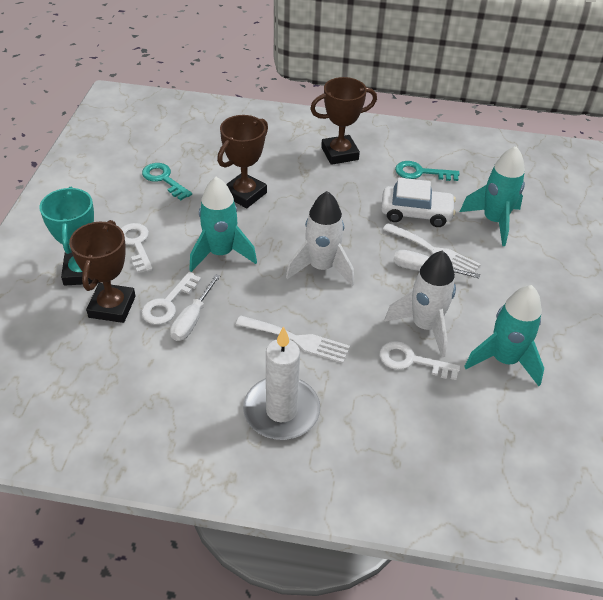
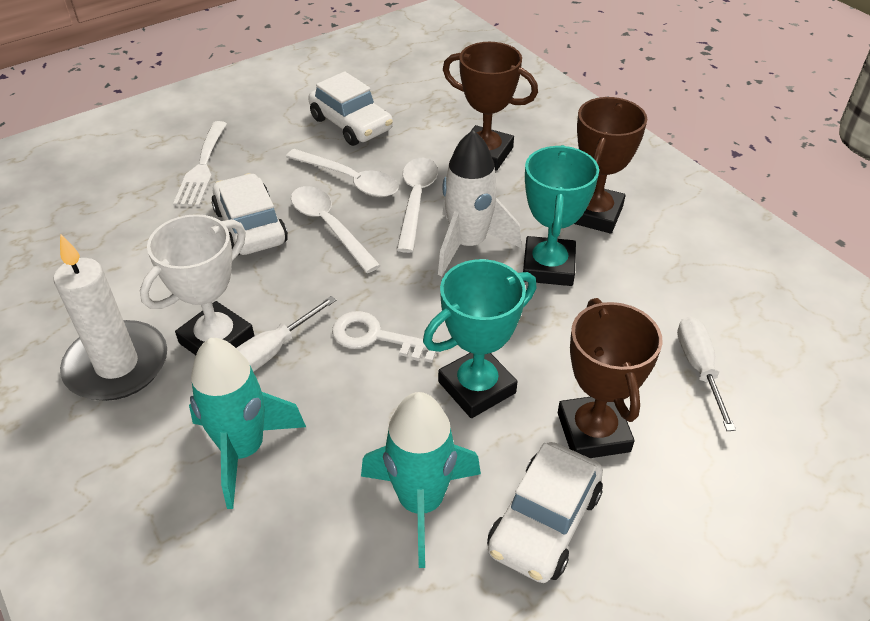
turquoise key: 2 -> 0
turquoise rocket: 3 -> 2
turquoise trophy: 1 -> 2
white car: 1 -> 3
white fork: 2 -> 1
white key: 3 -> 1
white rocket: 2 -> 1
white spoon: 0 -> 3
white trophy: 0 -> 1

